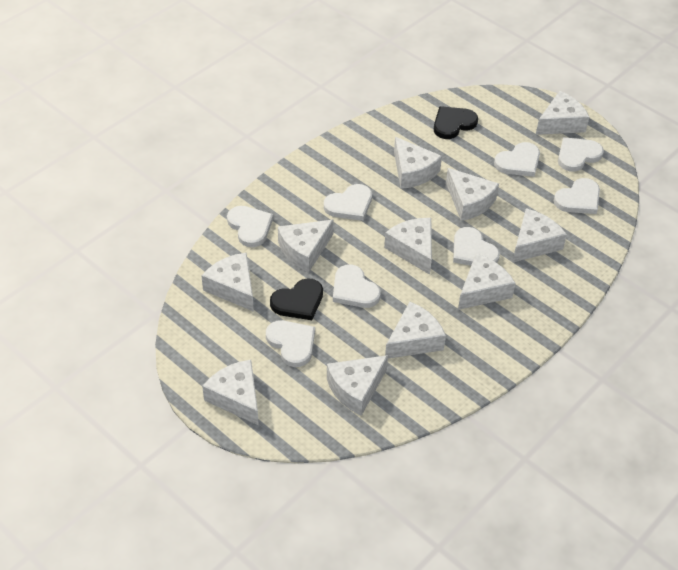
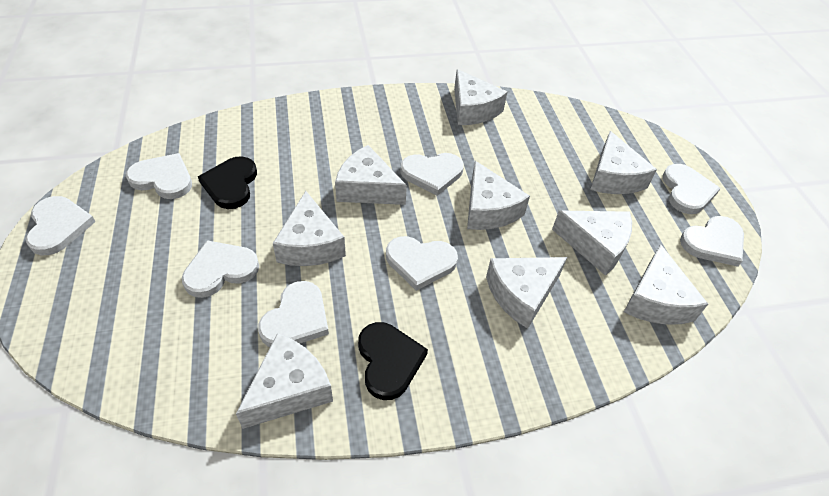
white cheese: 11 -> 9

